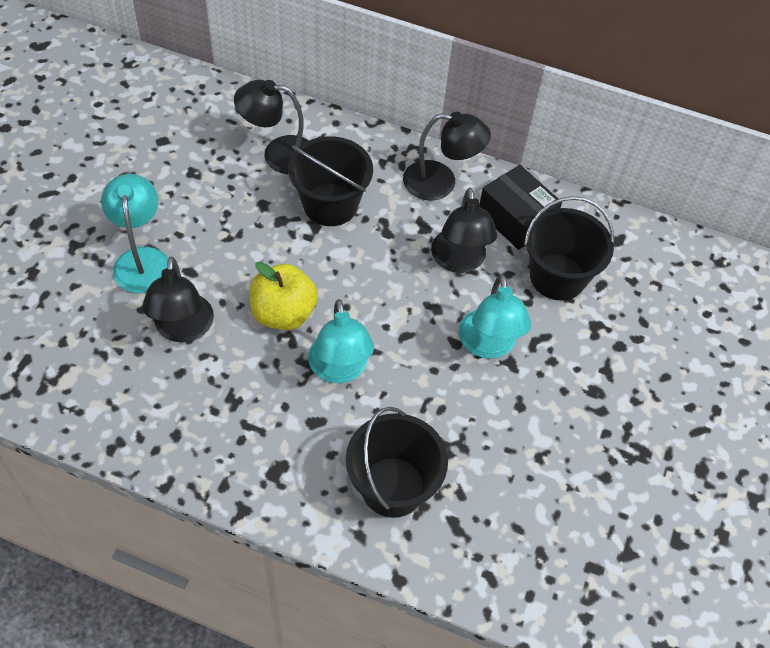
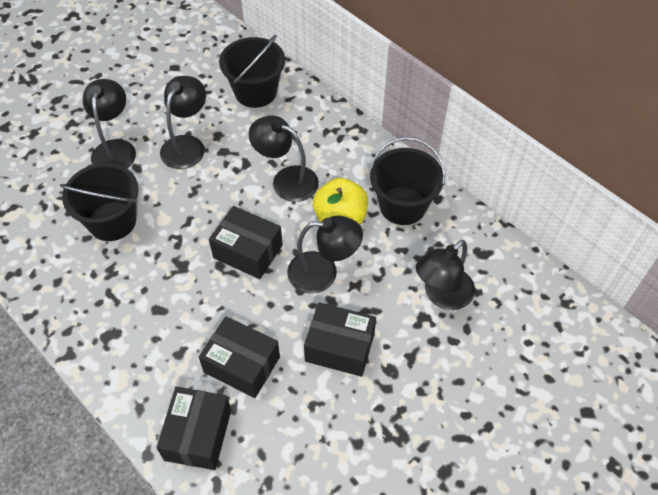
black box: 1 -> 4
black lamp: 4 -> 5
turquoise lamp: 3 -> 0

